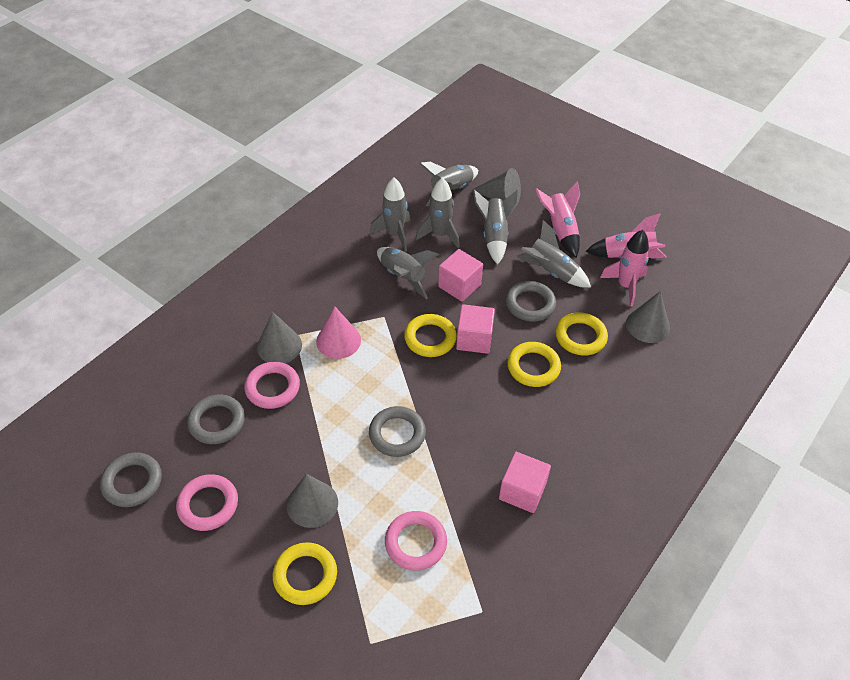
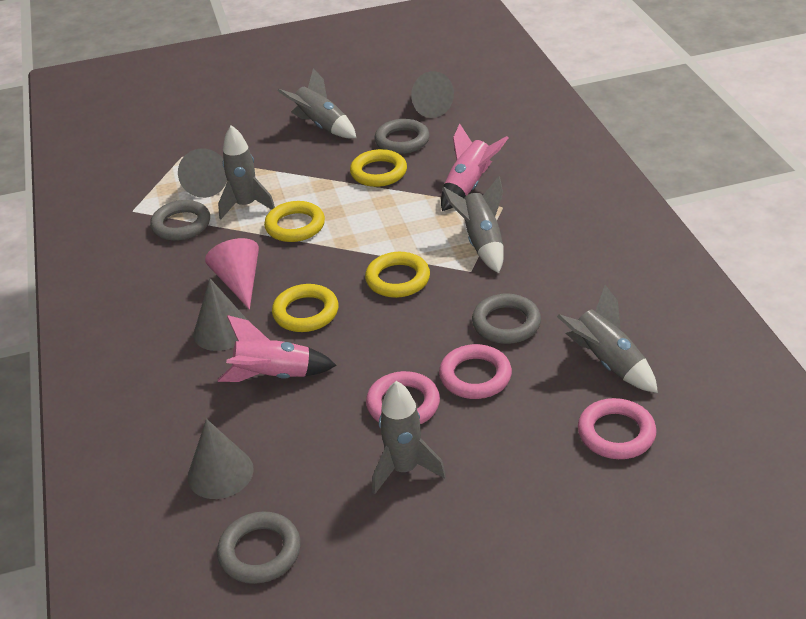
grey rocket: 6 -> 5
pink cube: 3 -> 0
pink rocket: 3 -> 2

